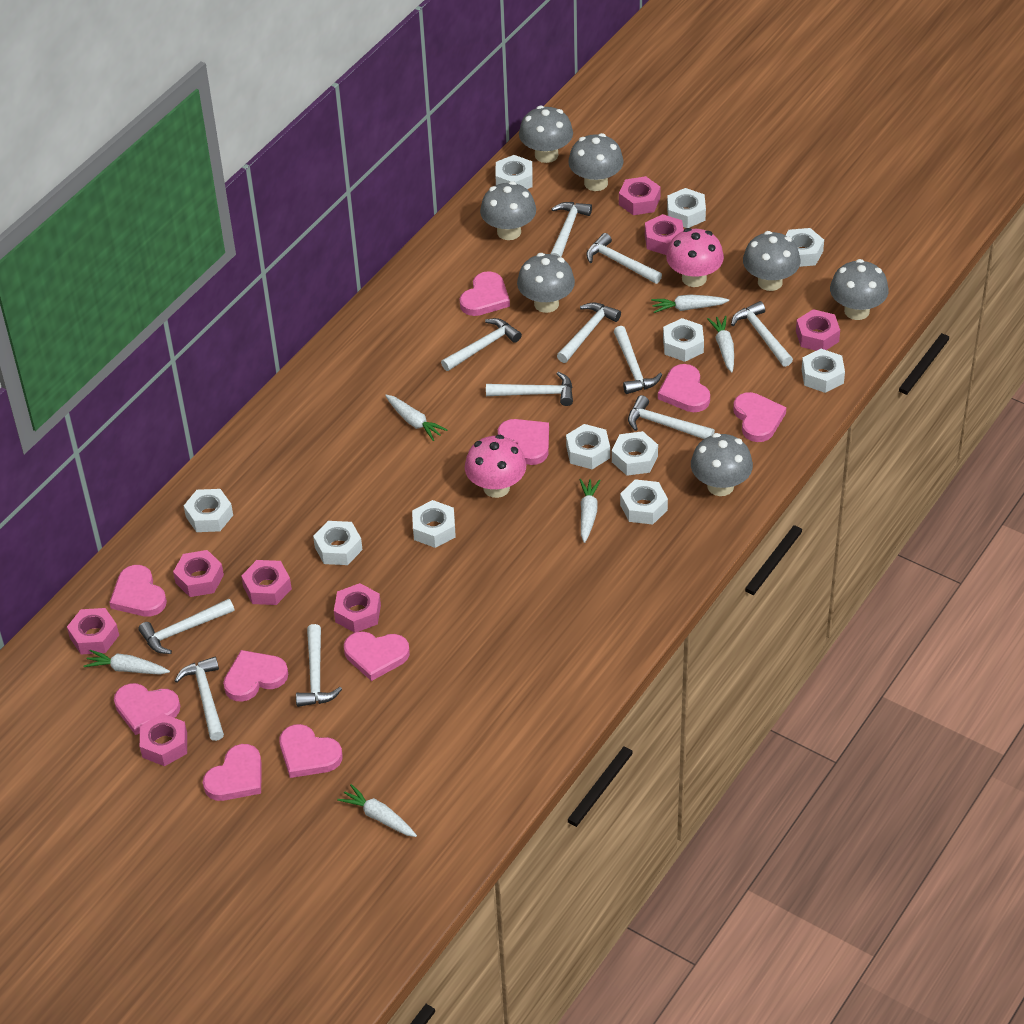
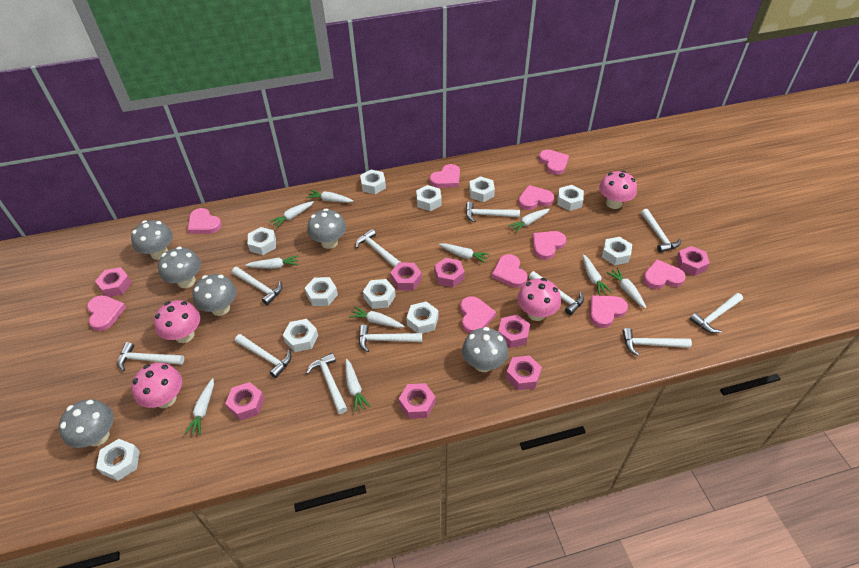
grey mushroom: 7 -> 6
pink mushroom: 2 -> 4
white carrot: 6 -> 10

